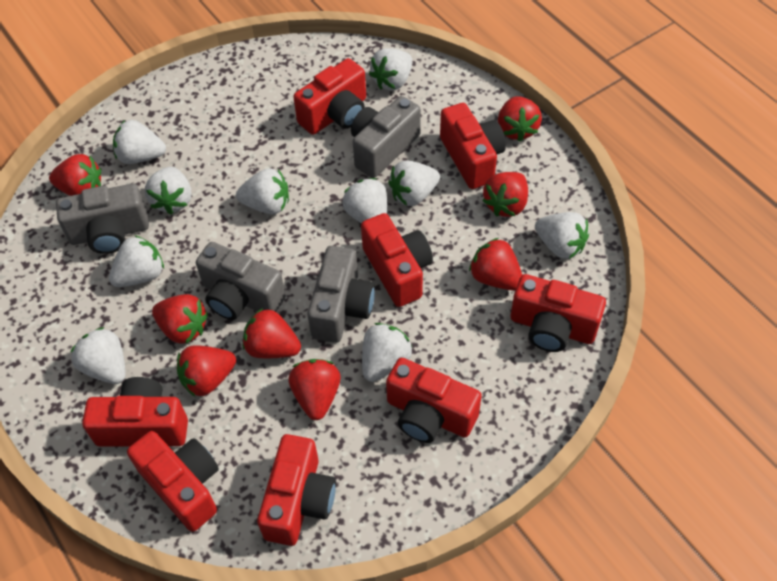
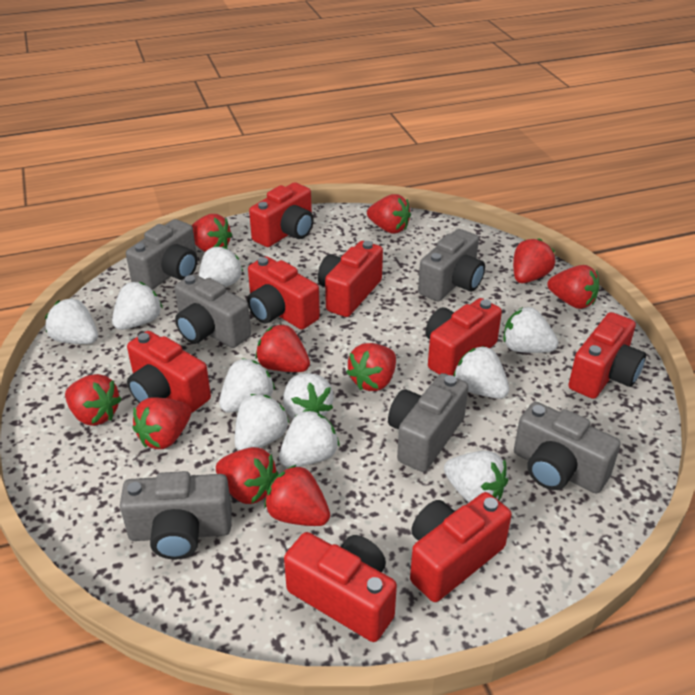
grey camera: 4 -> 6
red strawberry: 8 -> 10

